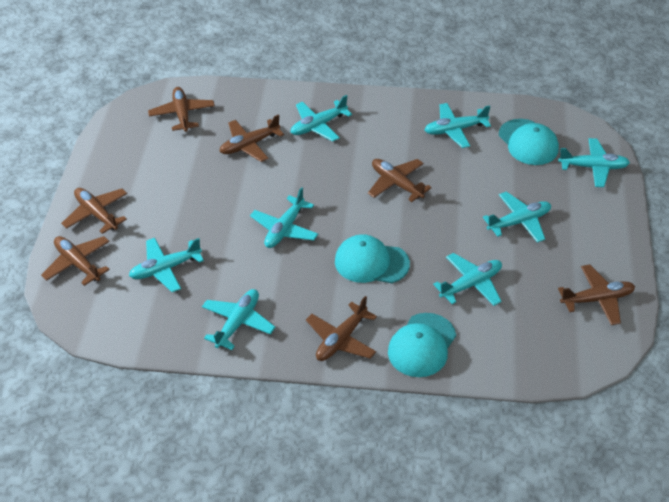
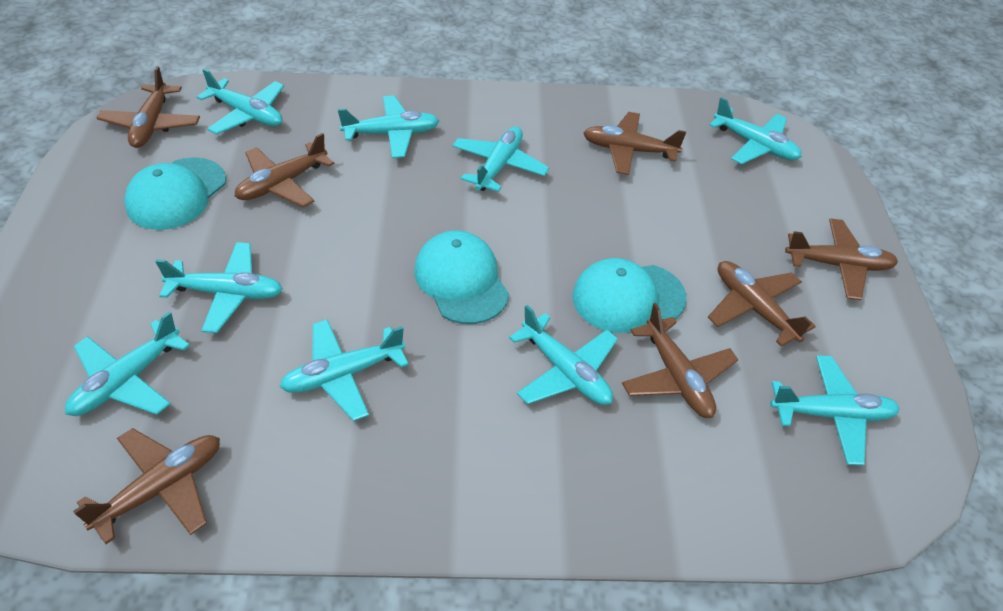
turquoise plane: 8 -> 9

